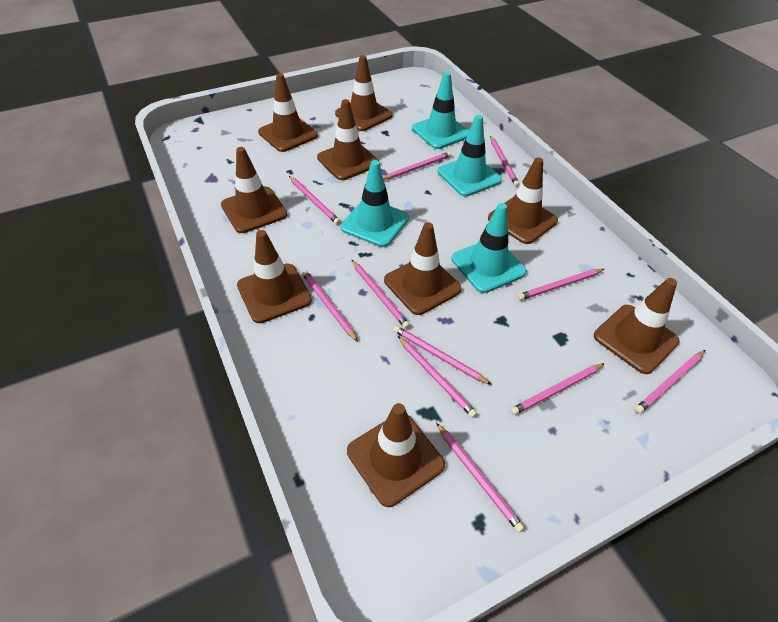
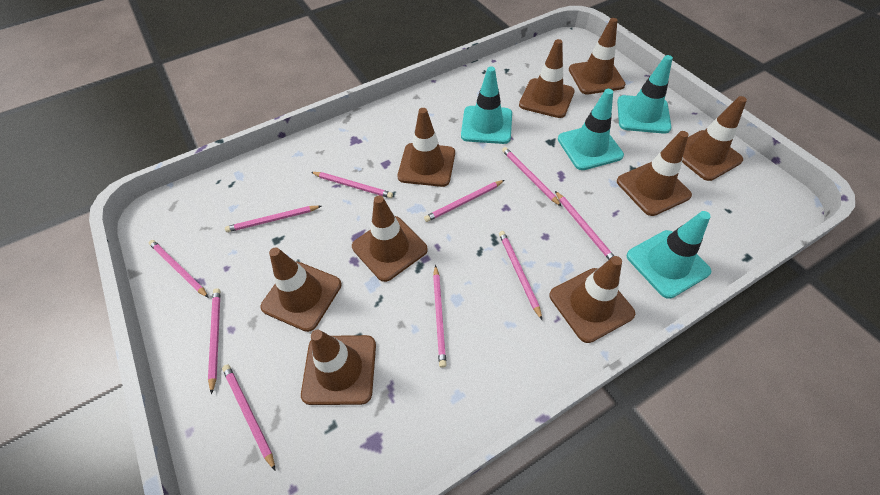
pink pencil: 11 -> 10

